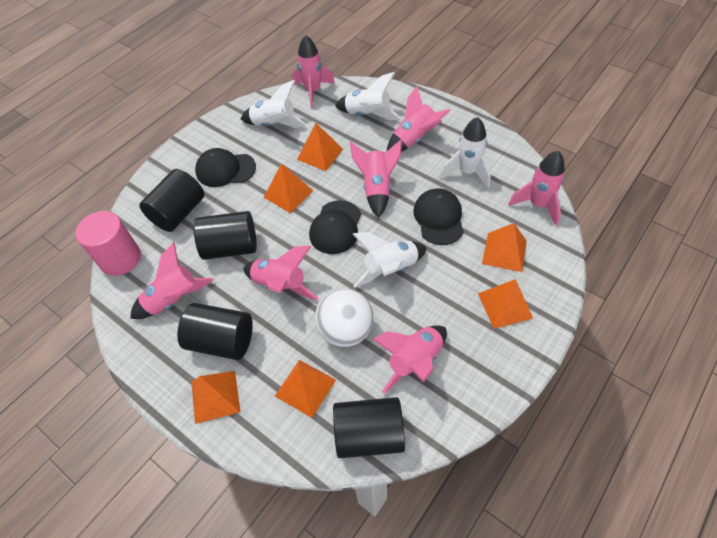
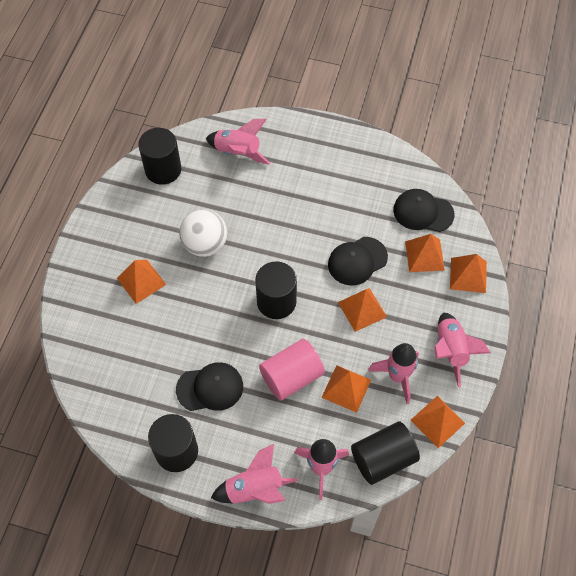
pink rocket: 7 -> 5
white rocket: 4 -> 0

